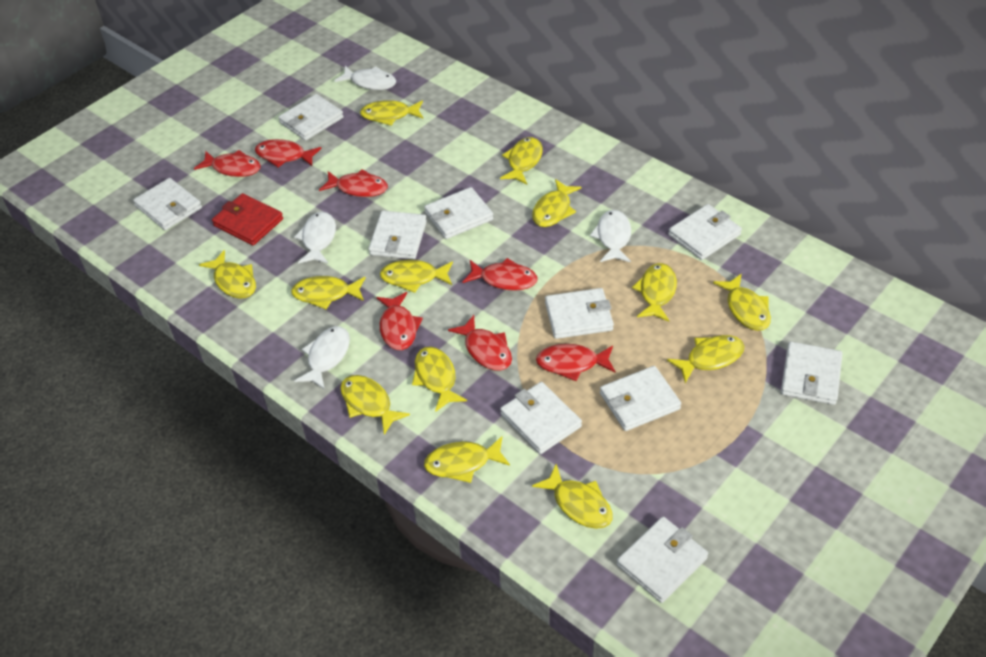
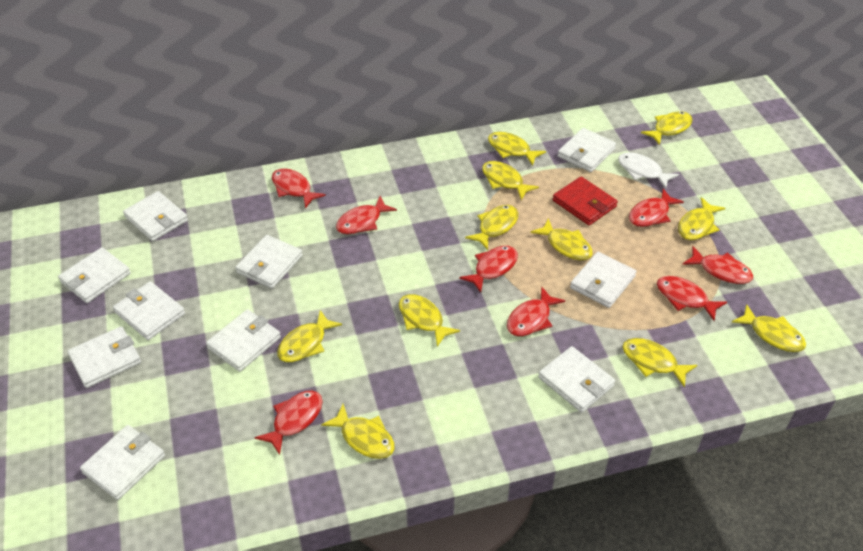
red fish: 7 -> 8
white fish: 4 -> 1
yellow fish: 13 -> 11

